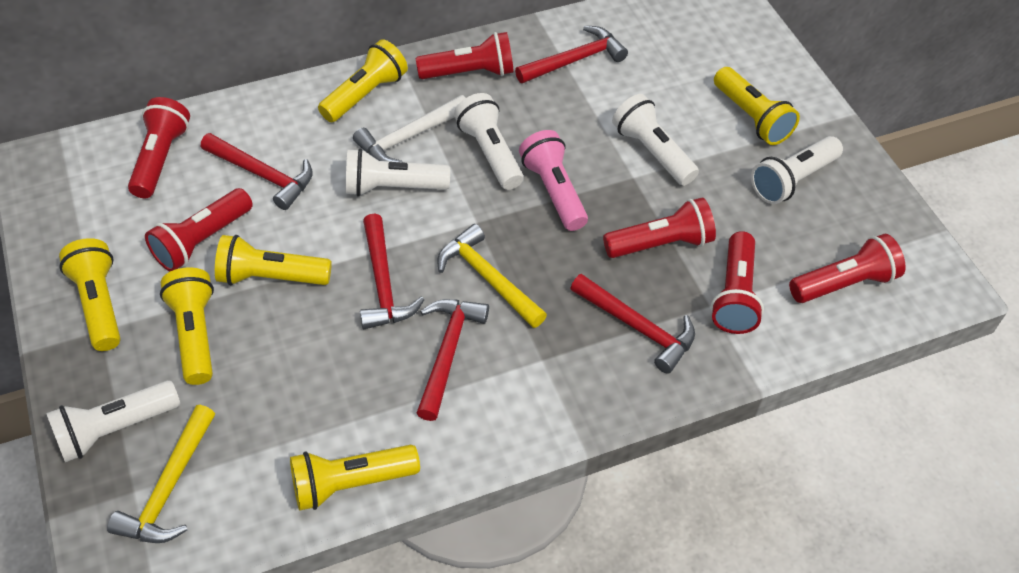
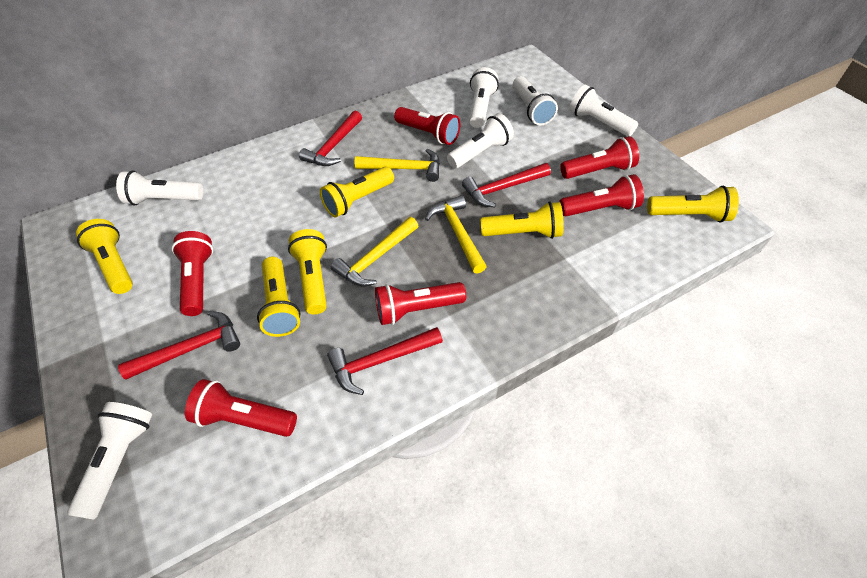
pink flashlight: 1 -> 0
red hammer: 5 -> 4
white flashlight: 5 -> 6
white hammer: 1 -> 0
yellow hammer: 2 -> 3

